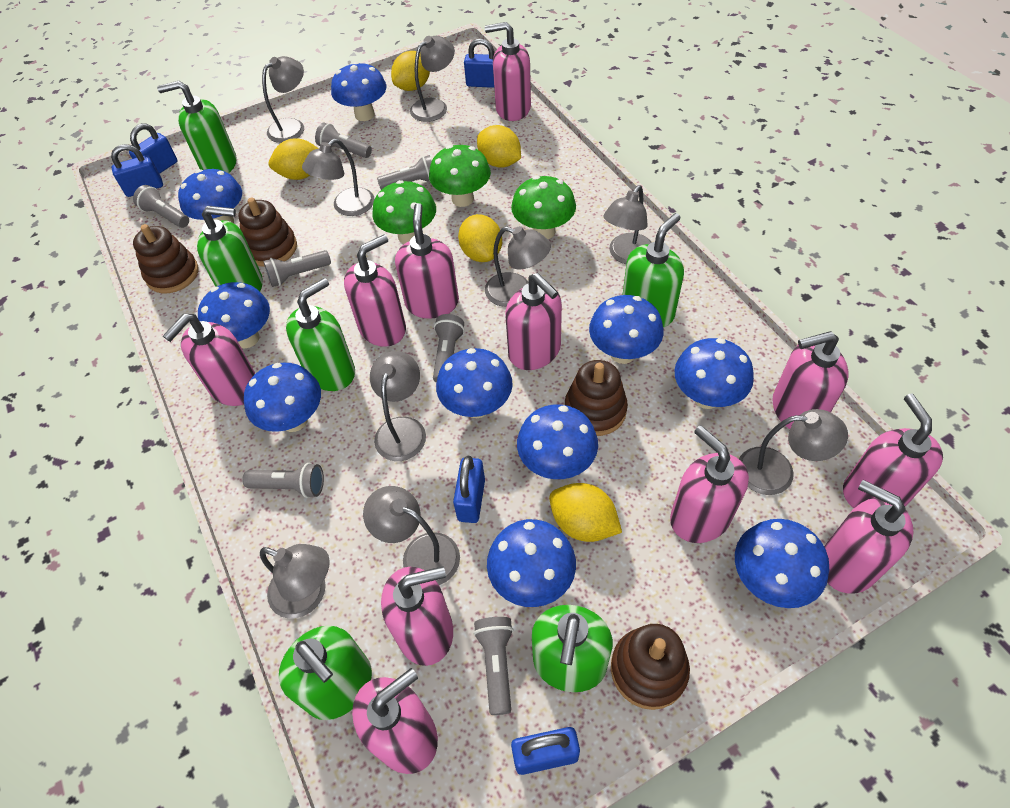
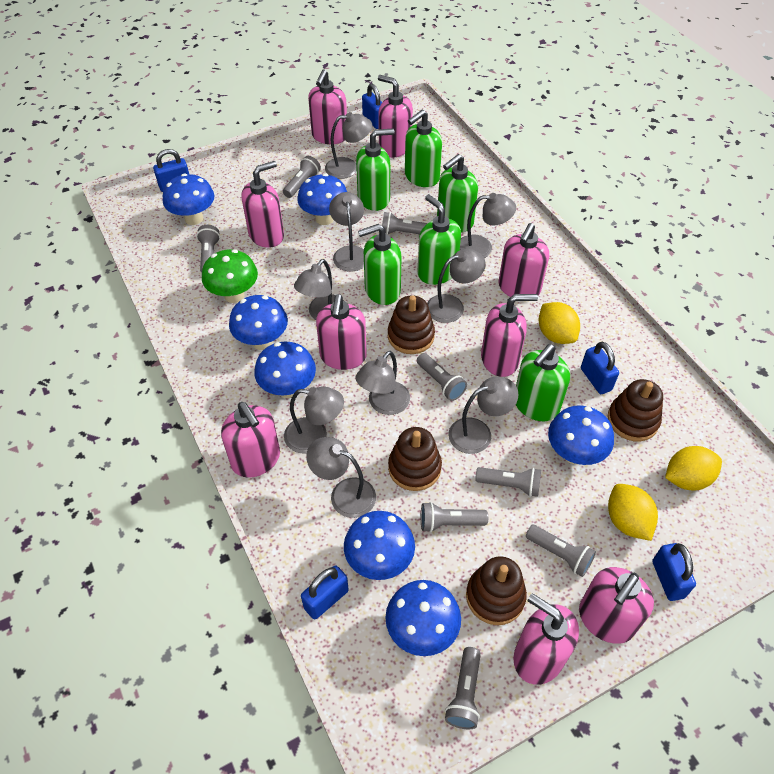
blue mushroom: 10 -> 7
green mushroom: 3 -> 1
grey flashlight: 7 -> 8
pink soap dispenser: 11 -> 9
yellow lemon: 5 -> 3

